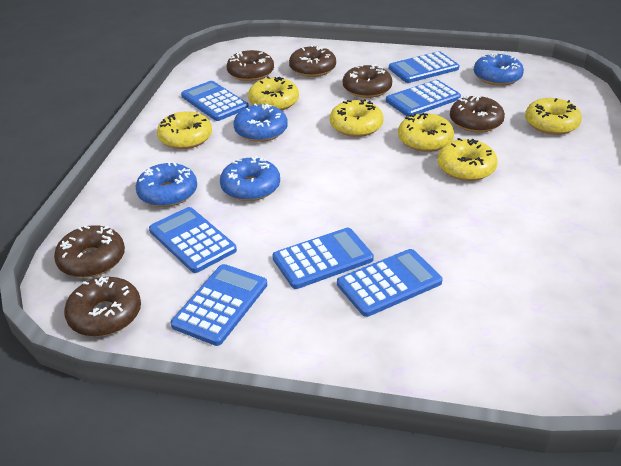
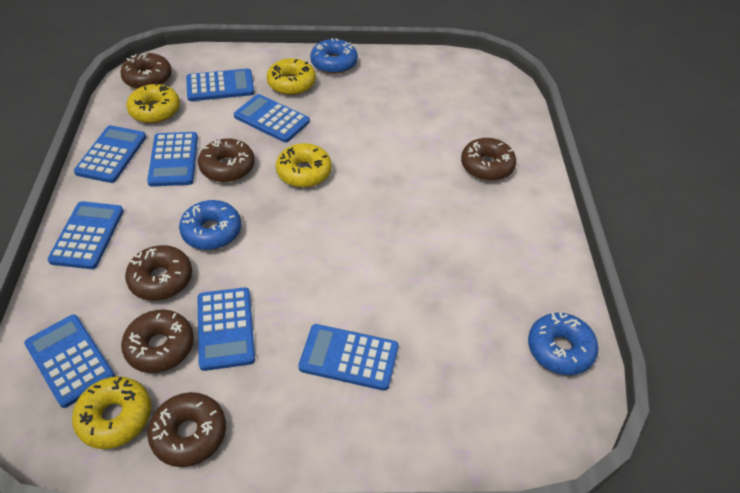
blue calculator: 7 -> 8
blue donut: 4 -> 3
yellow donut: 6 -> 4

